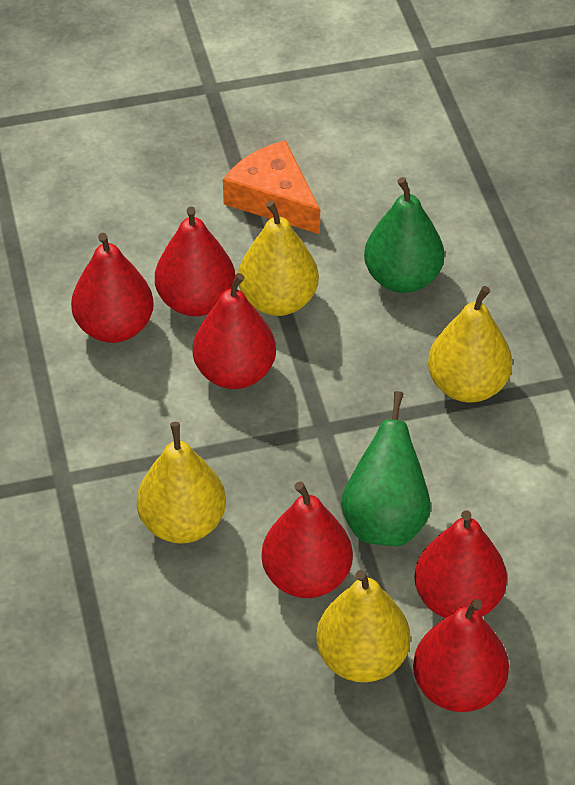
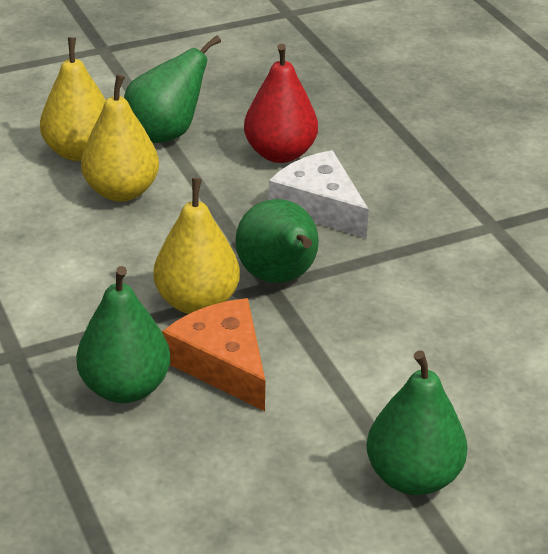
green pear: 2 -> 4
red pear: 6 -> 1
white cheese: 0 -> 1
yellow pear: 4 -> 3

